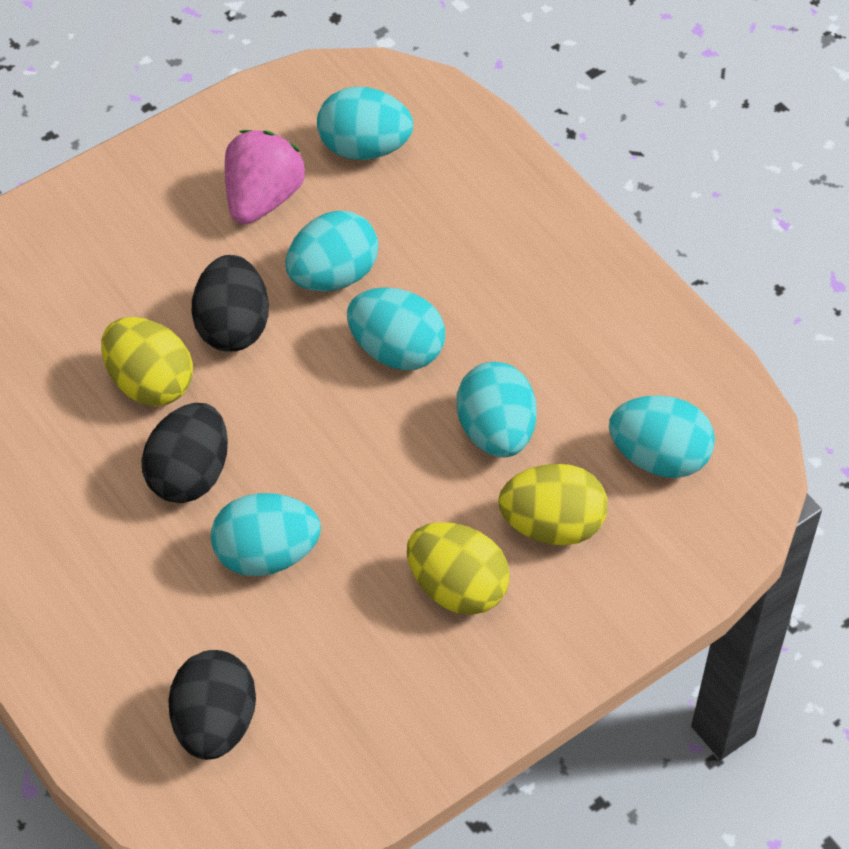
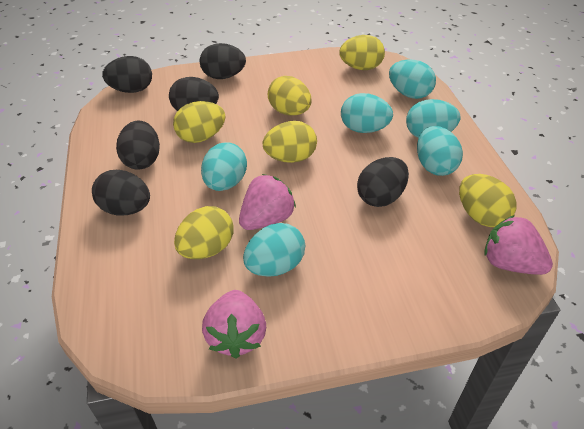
black egg: 3 -> 6
pink strawberry: 1 -> 3
yellow egg: 3 -> 6

